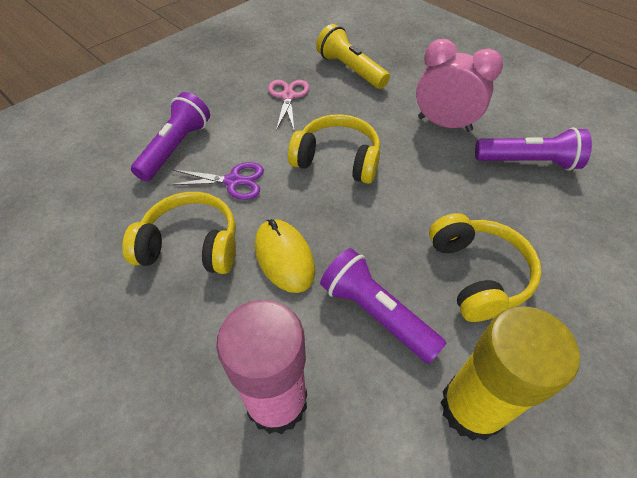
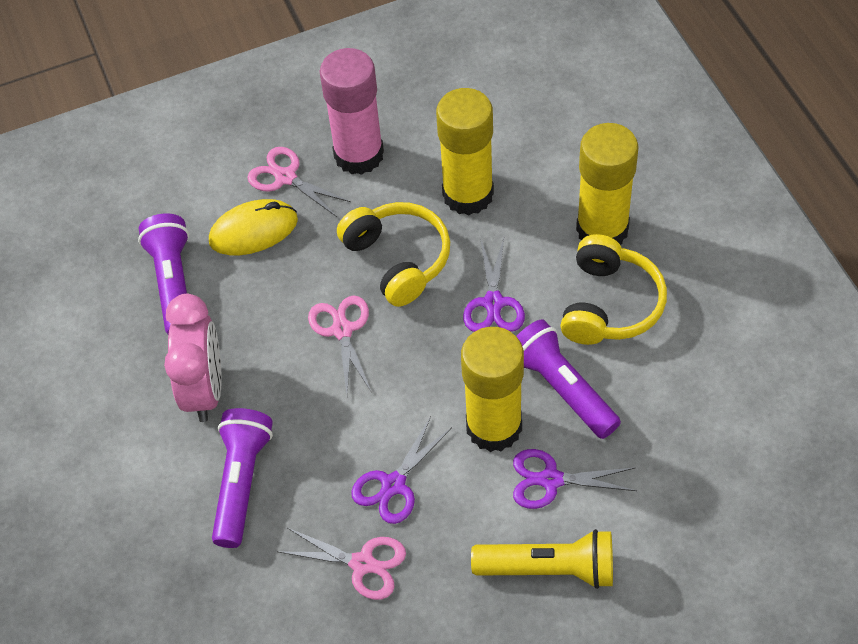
pink scissors: 1 -> 3
purple scissors: 1 -> 3
yellow glue stick: 1 -> 3
yellow headphones: 3 -> 2

